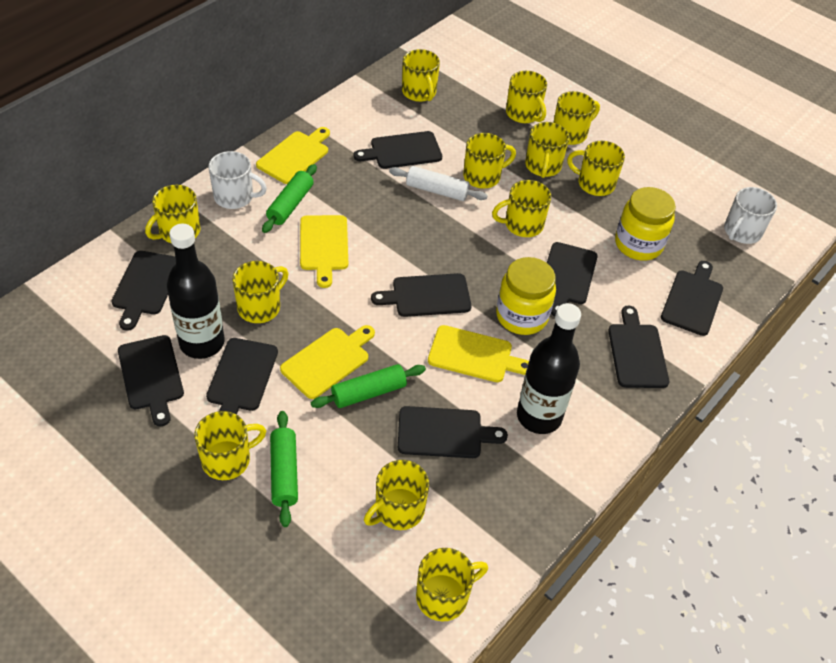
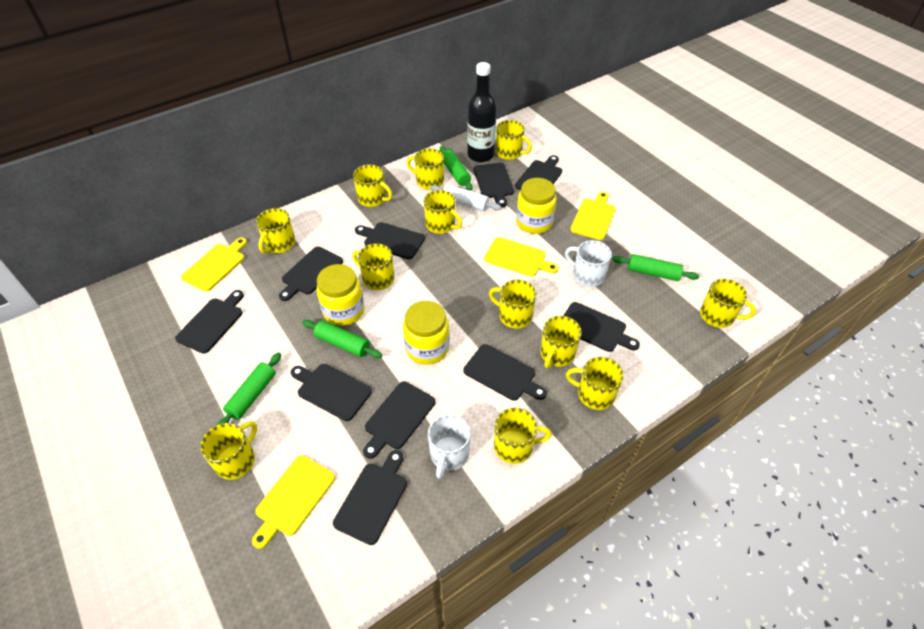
black bottle: 2 -> 1
black cutting board: 9 -> 10
green rolling pin: 3 -> 4
yellow jar: 2 -> 3

